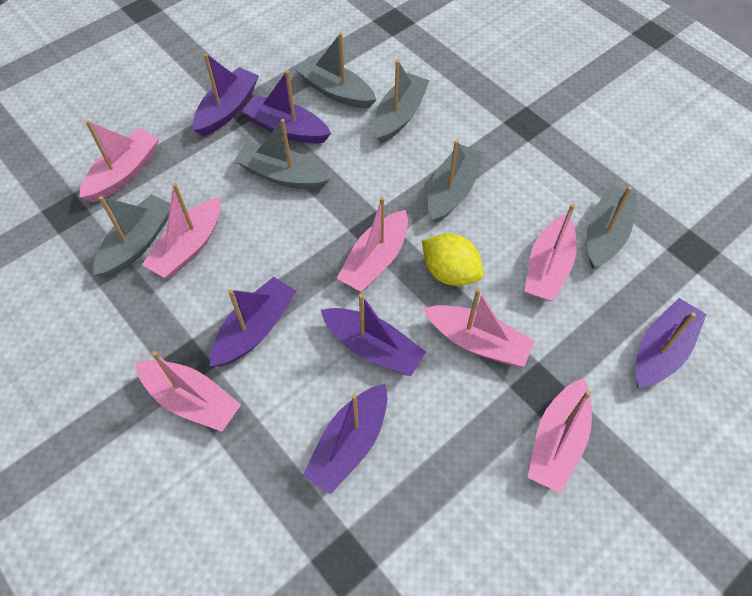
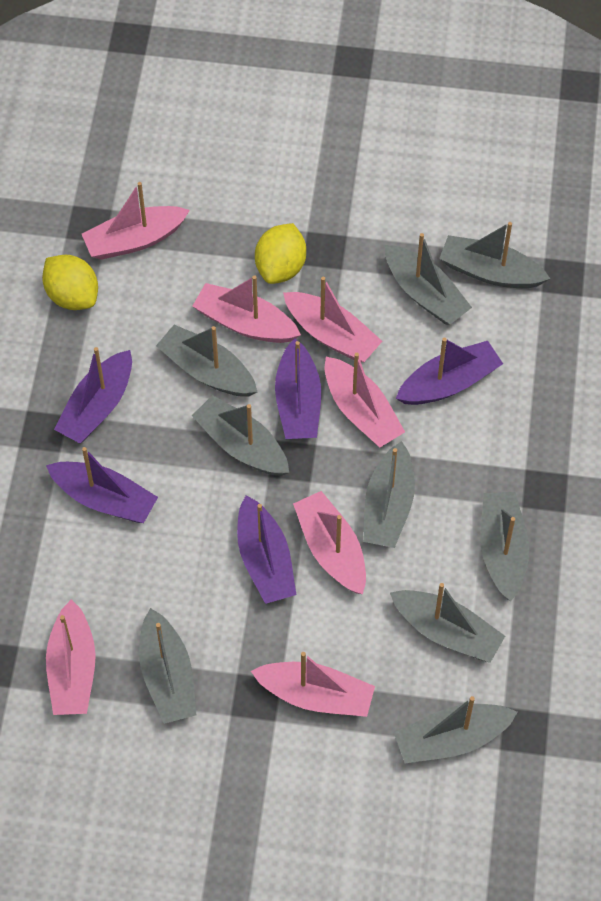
grey boat: 6 -> 9
purple boat: 6 -> 5
yellow lemon: 1 -> 2

